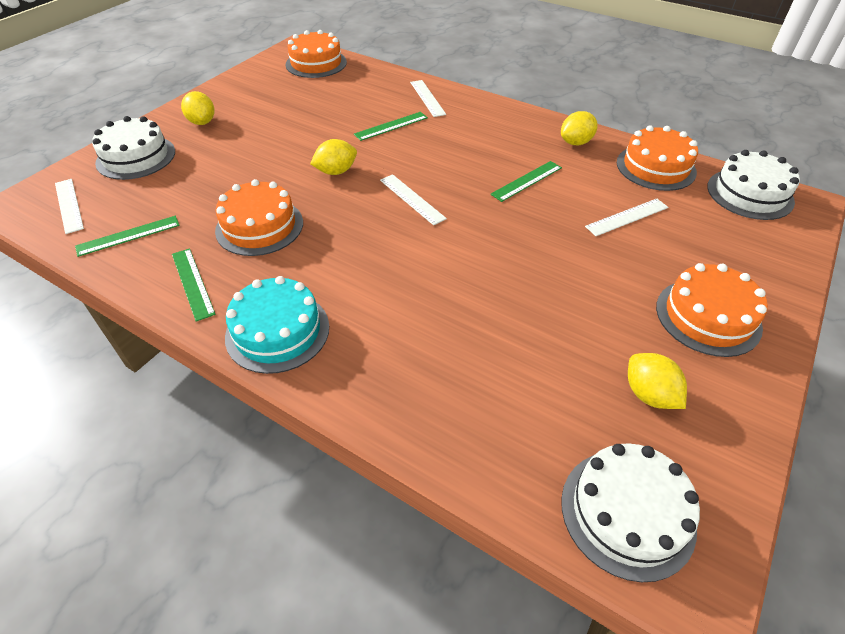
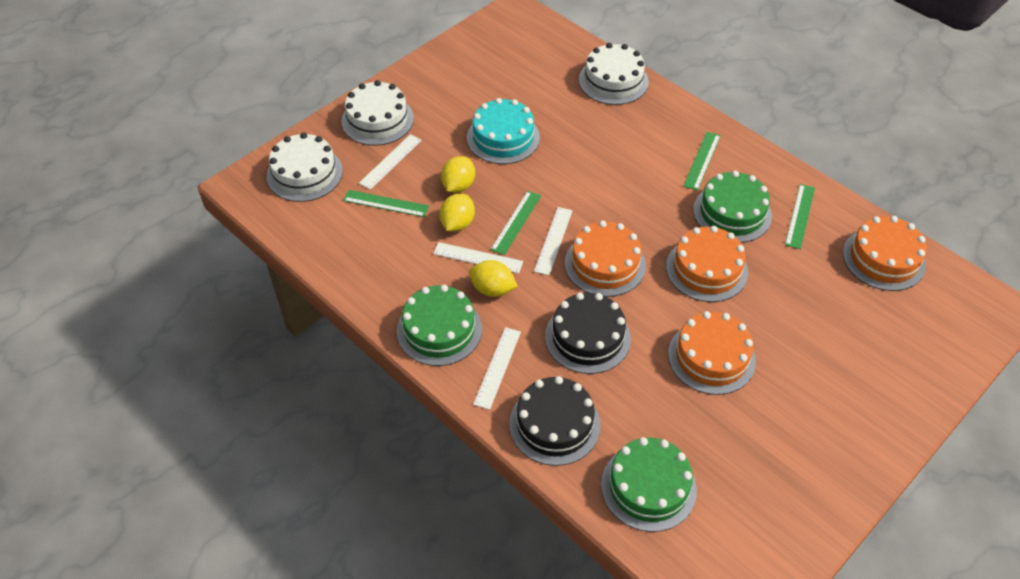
black cake: 0 -> 2
green cake: 0 -> 3
yellow lemon: 4 -> 3

